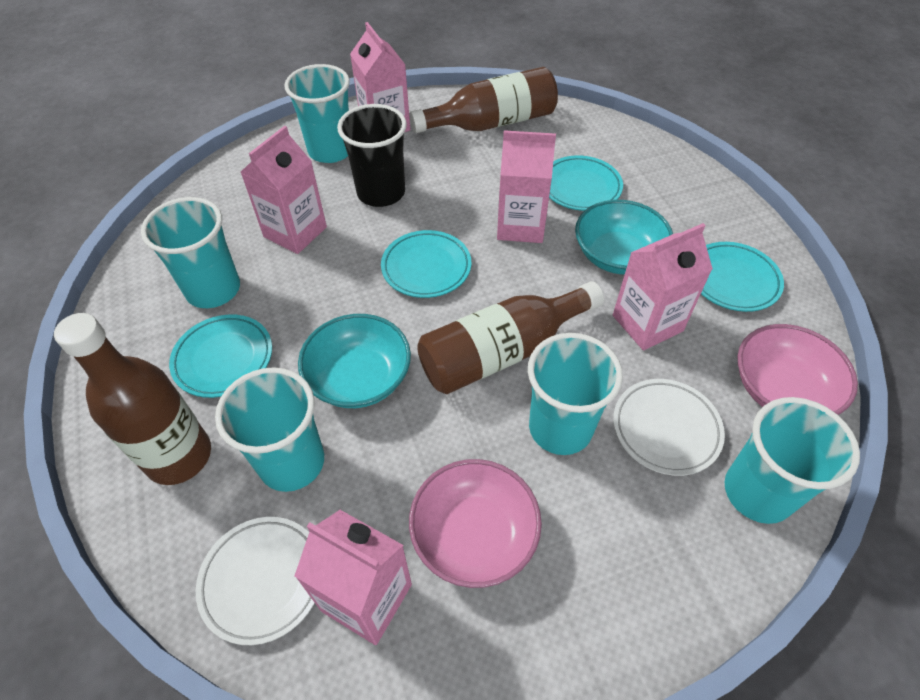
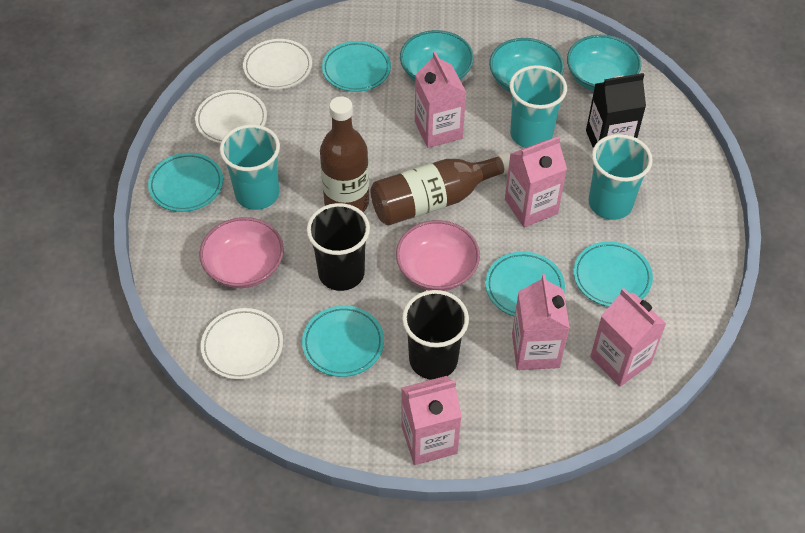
black carton: 0 -> 1
black cup: 1 -> 2
brown bottle: 3 -> 2
turquoise bowl: 2 -> 3
turquoise cup: 5 -> 3
turquoise plate: 4 -> 5
white plate: 2 -> 3

